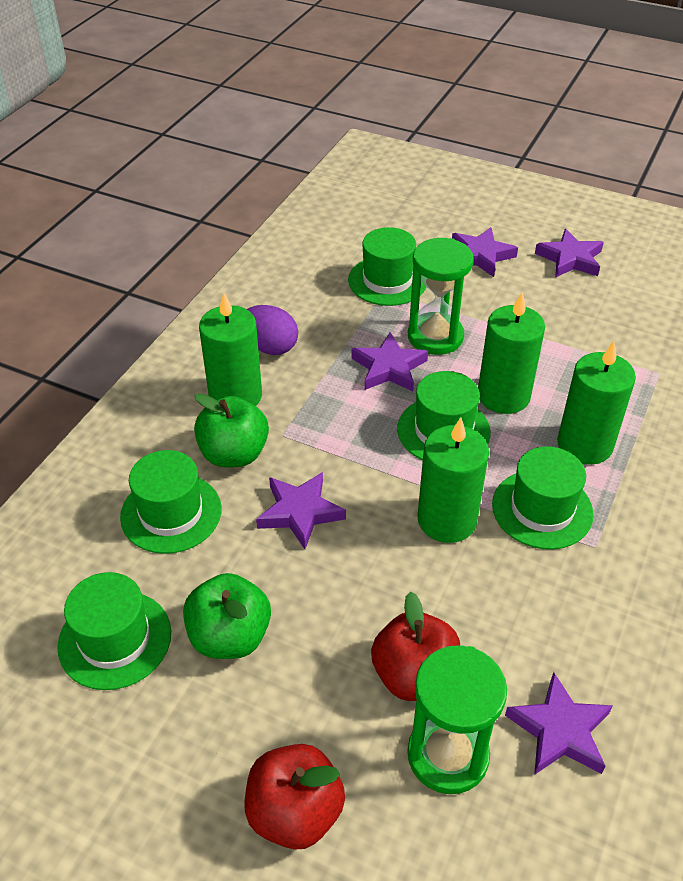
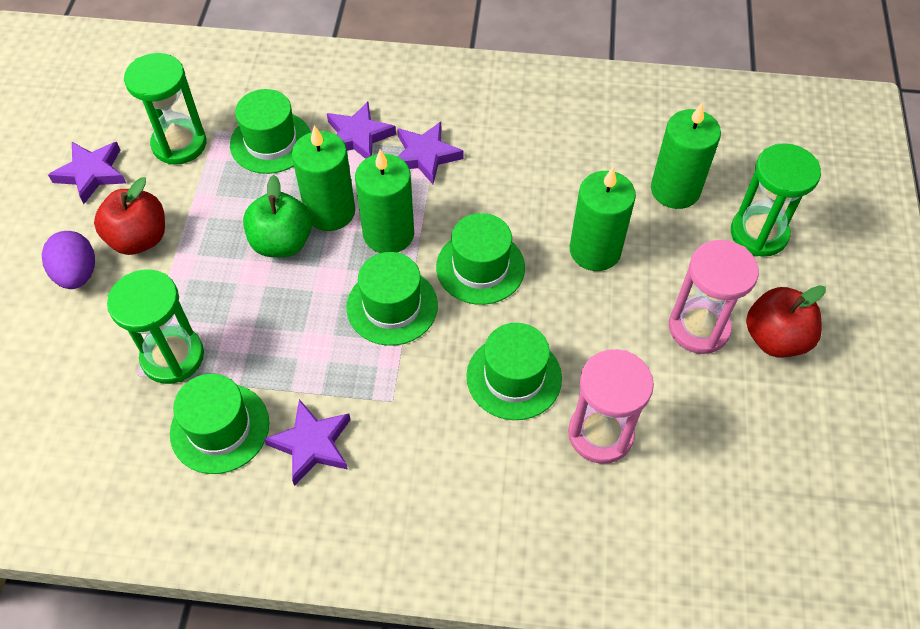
green apple: 2 -> 1
green hourglass: 2 -> 3
pink hourglass: 0 -> 2
purple star: 5 -> 4

